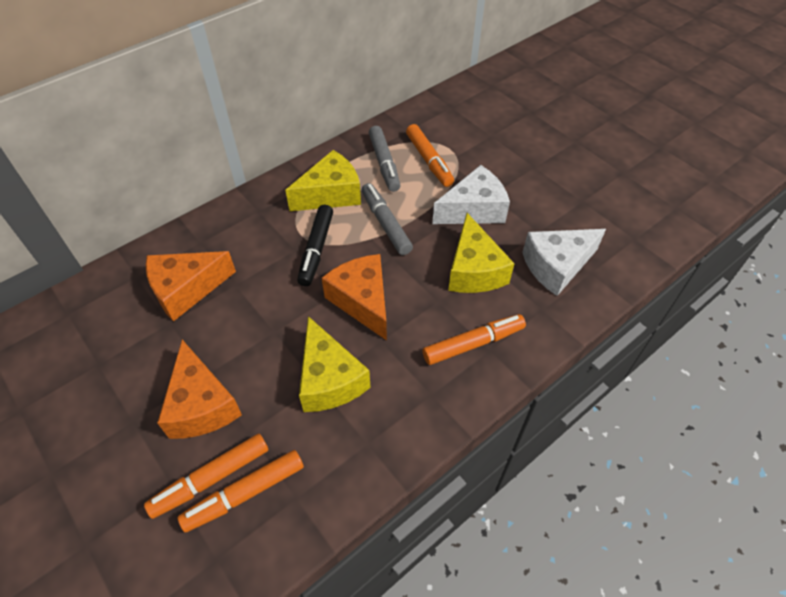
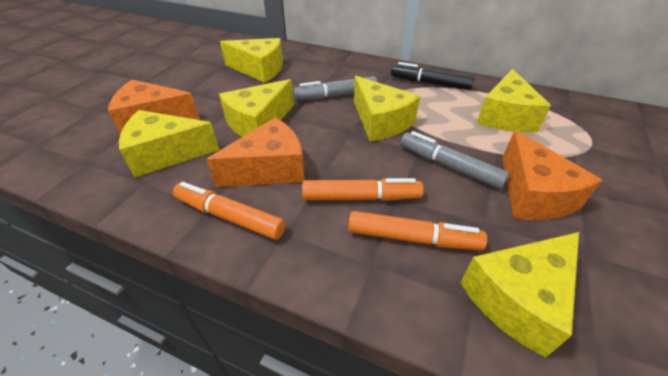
orange marker: 4 -> 3
white cheese: 2 -> 0
yellow cheese: 3 -> 6

